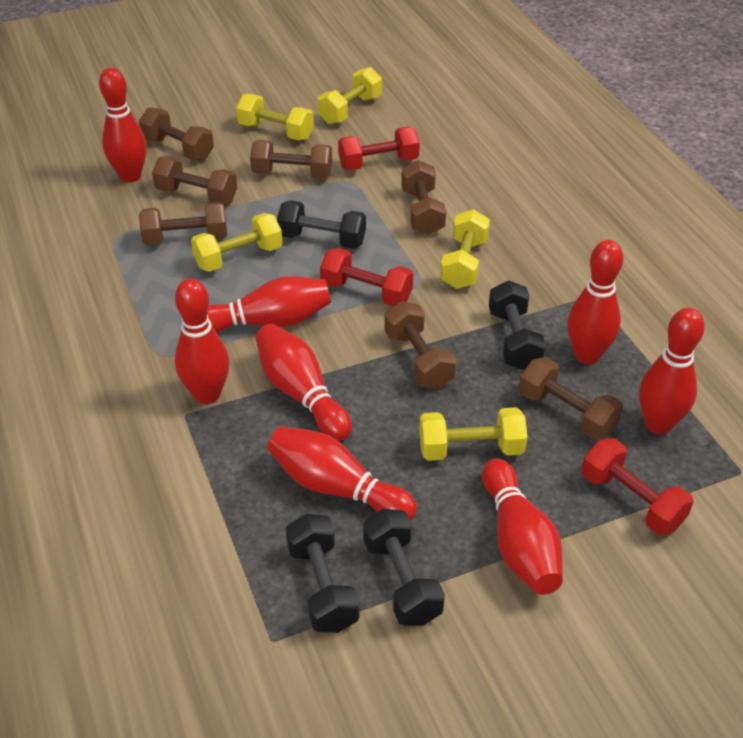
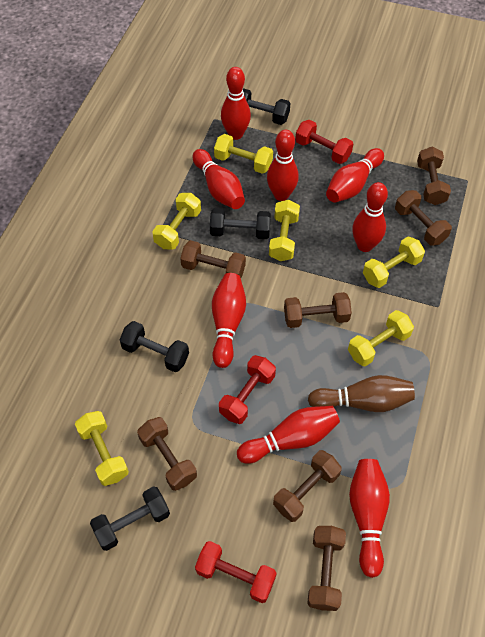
brown bowling pin: 0 -> 1
yellow dumbbell: 5 -> 6

